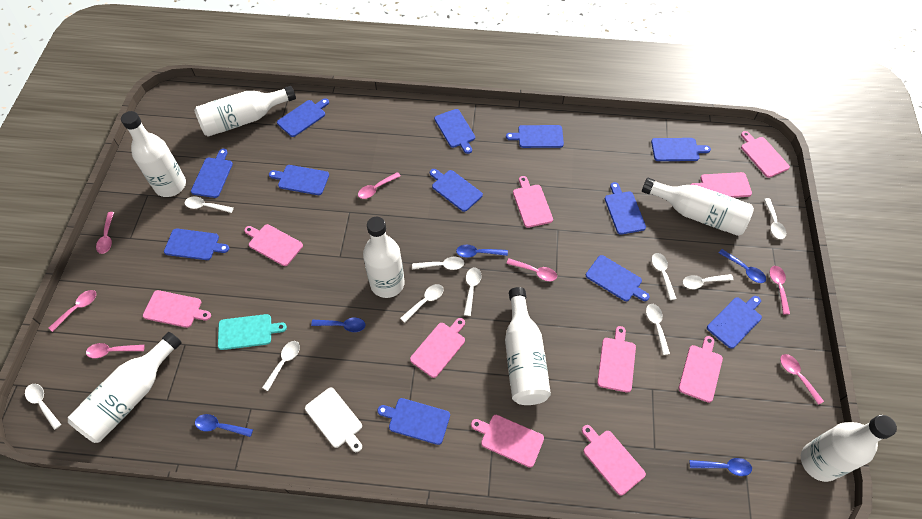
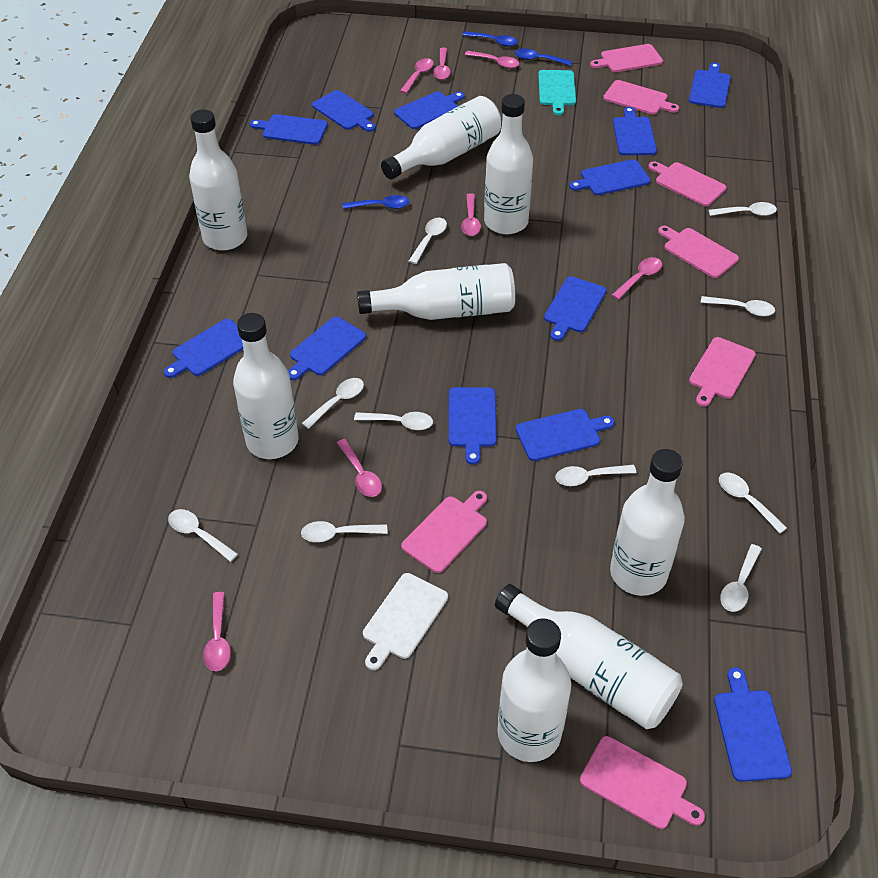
blue spoon: 5 -> 3
pink cutting board: 10 -> 7
white bottle: 7 -> 8

